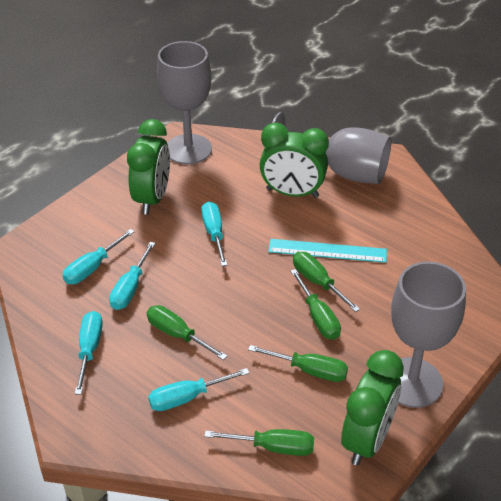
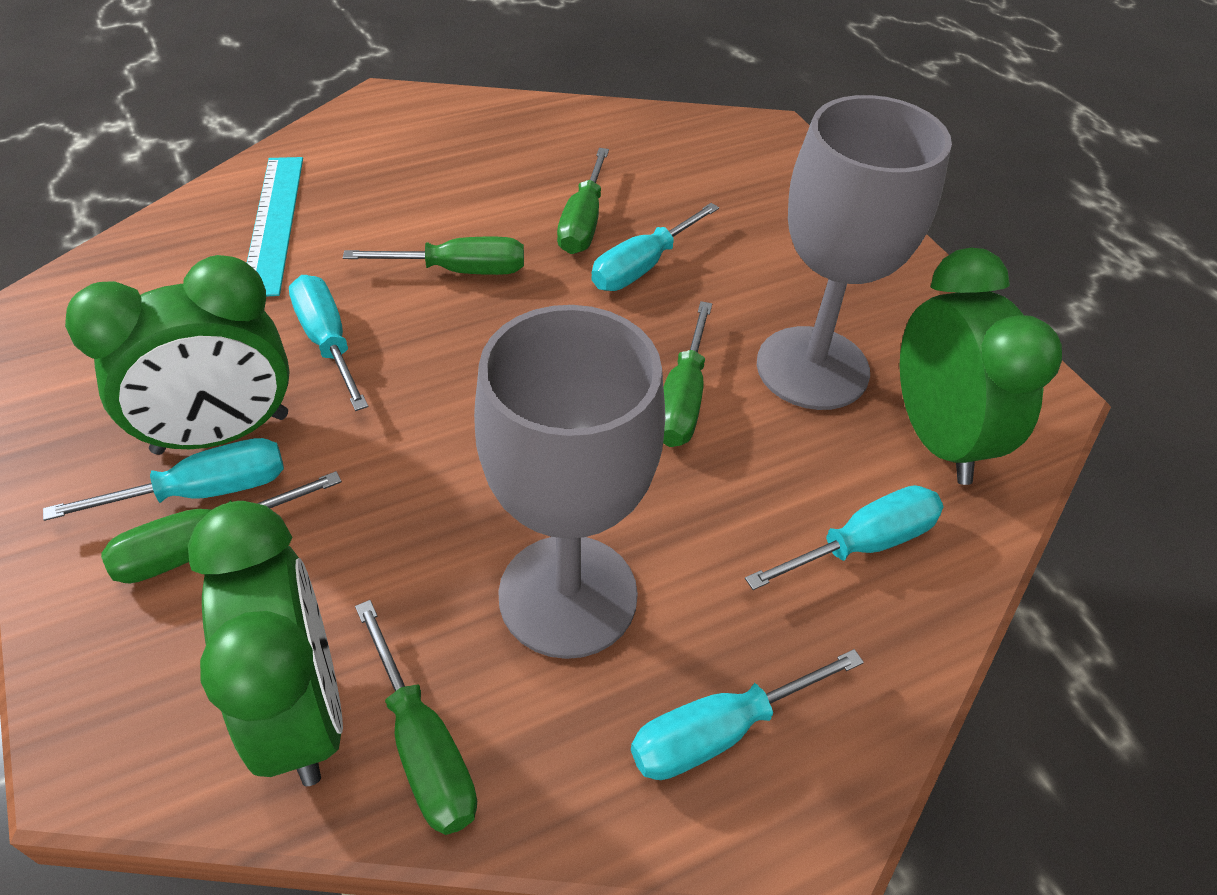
grey goblet: 3 -> 2

